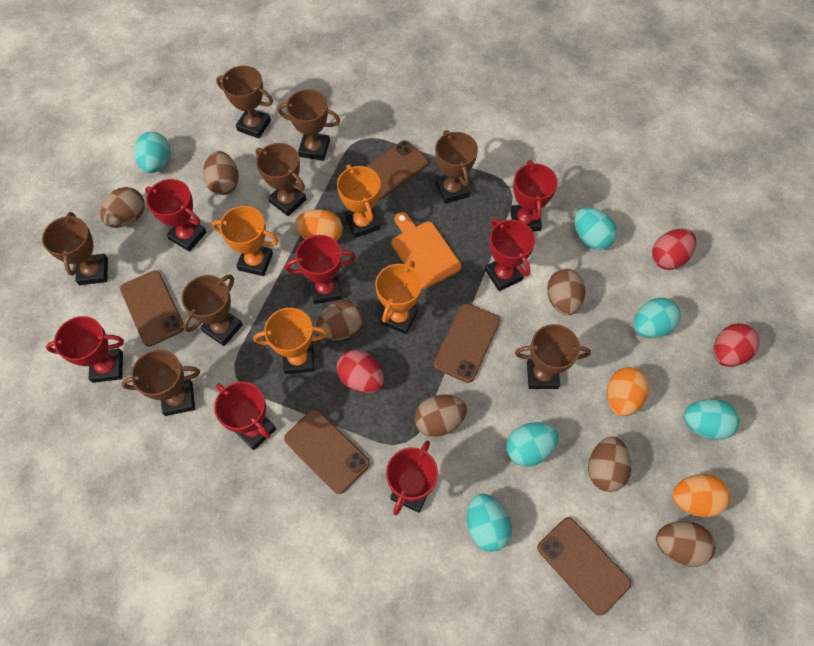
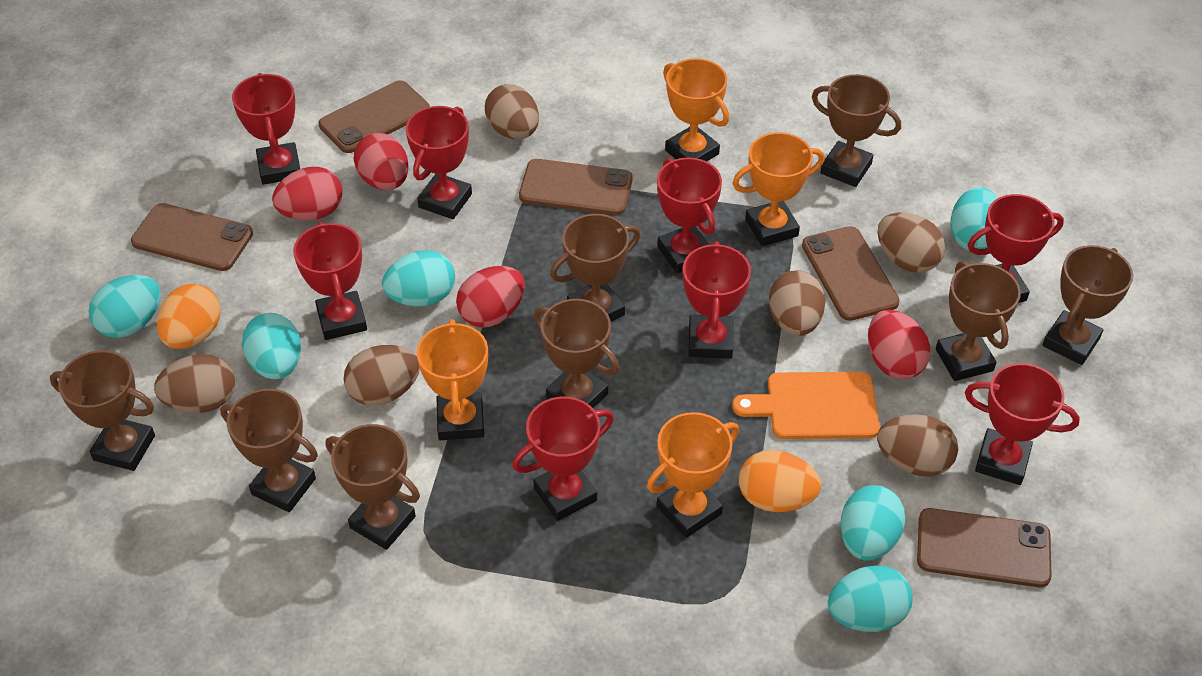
brown egg: 7 -> 6
orange egg: 3 -> 2
red egg: 3 -> 4
red trophy: 7 -> 8

